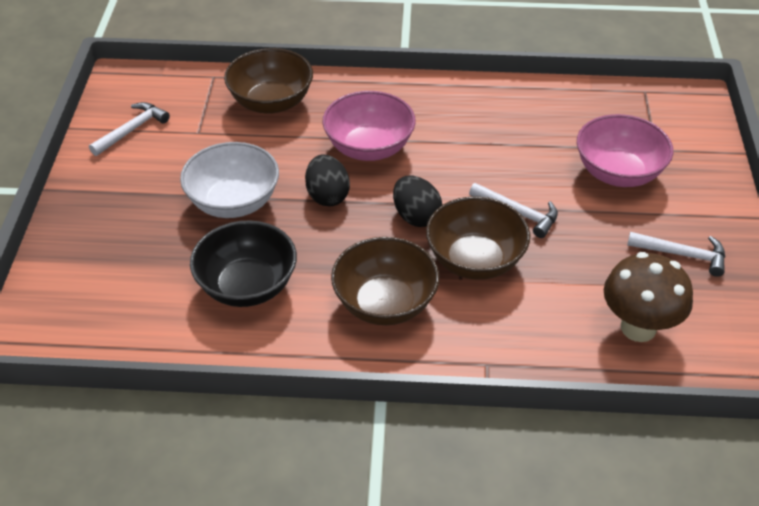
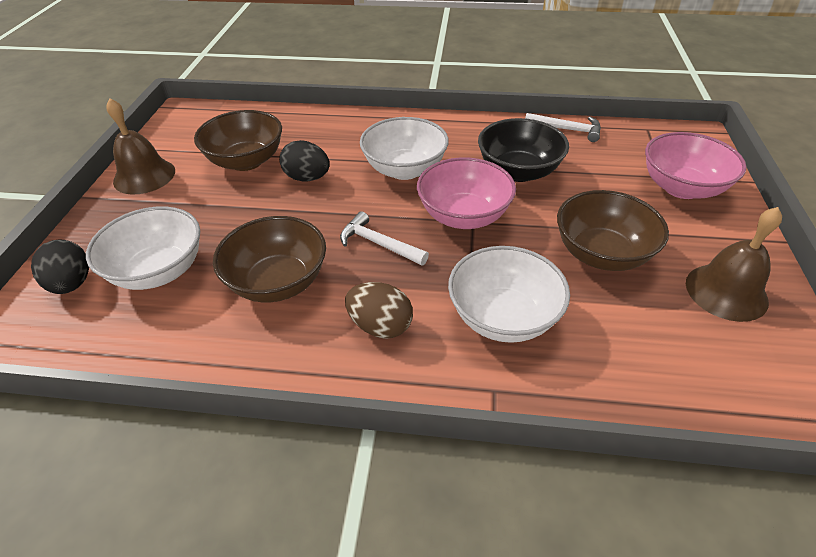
brown bell: 0 -> 2
brown egg: 0 -> 1
brown mushroom: 1 -> 0
white bowl: 1 -> 3
white hammer: 3 -> 2

